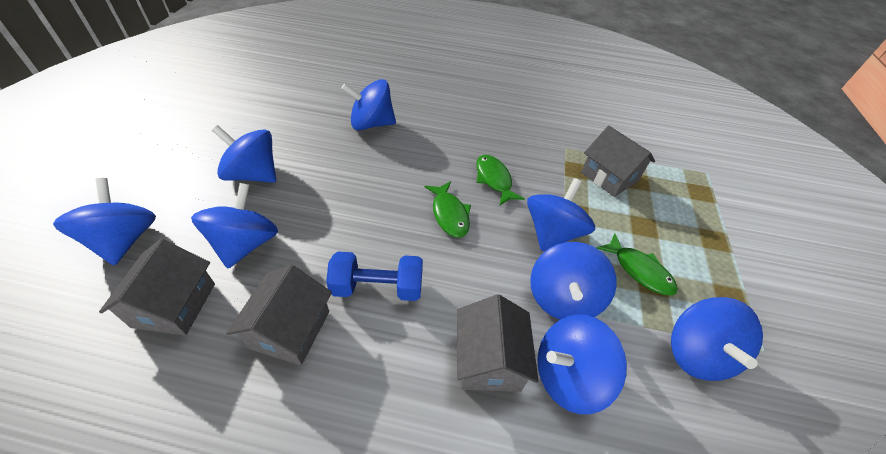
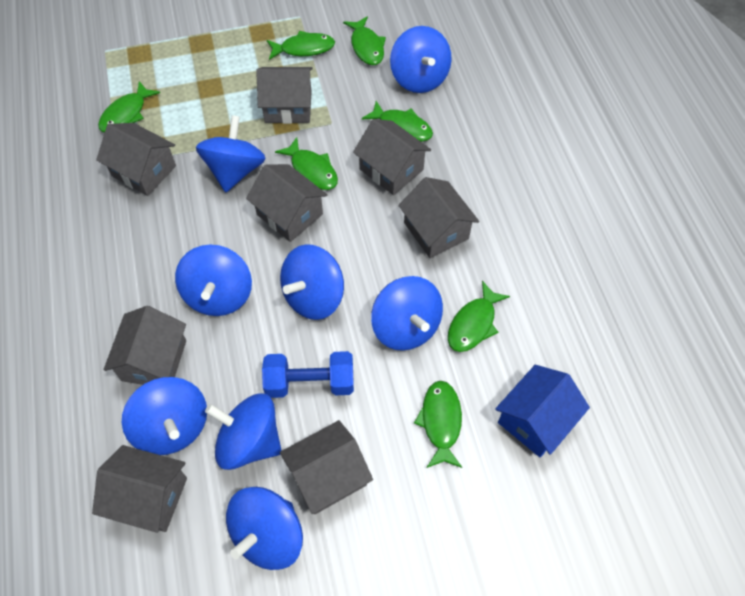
blue house: 0 -> 1
green fish: 3 -> 7
grey house: 4 -> 8

